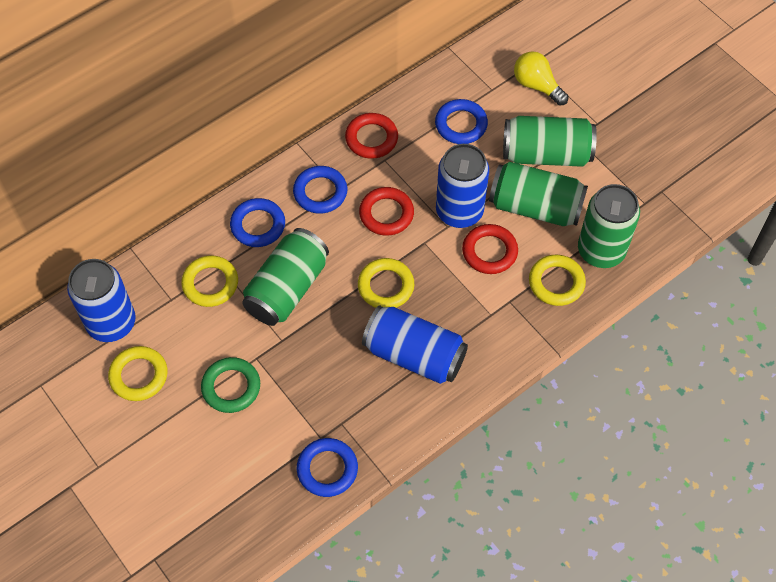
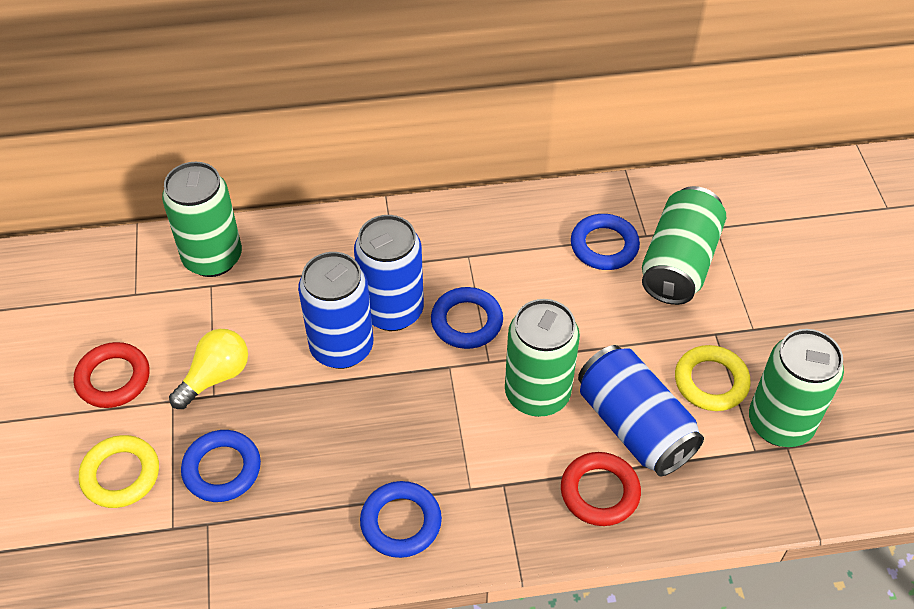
green ring: 1 -> 0
red ring: 3 -> 2
yellow ring: 4 -> 2

